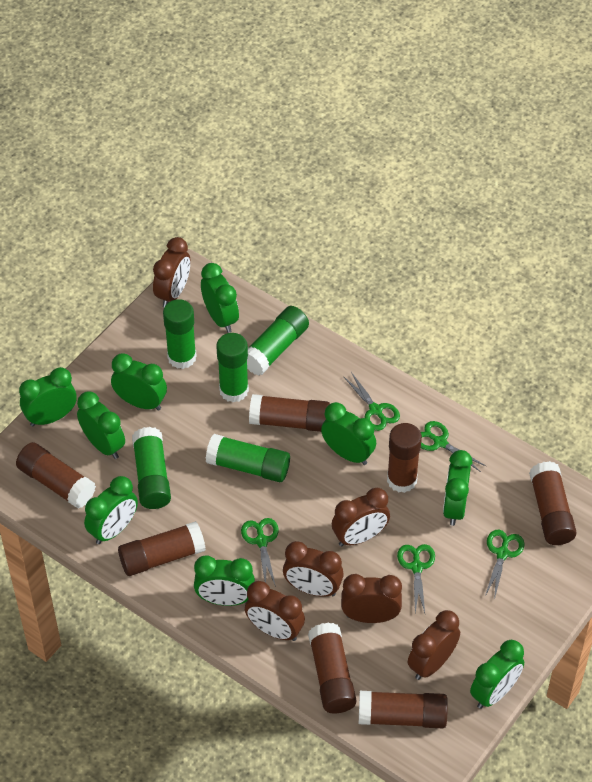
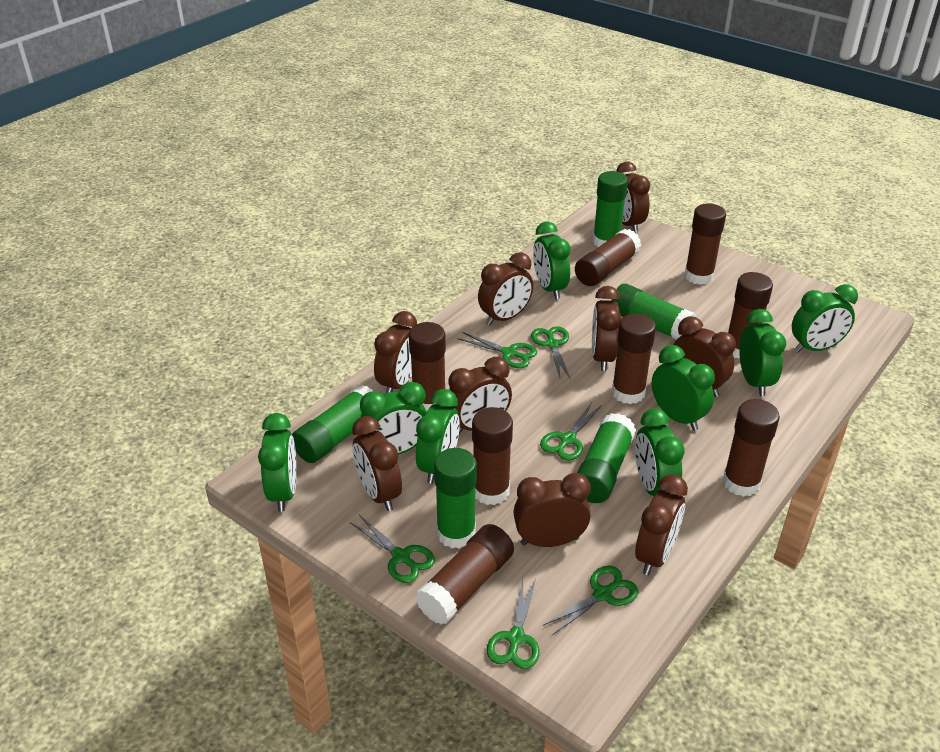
brown clock: 6 -> 9
brown glue stick: 7 -> 8
green clock: 9 -> 8
green scissors: 5 -> 6

